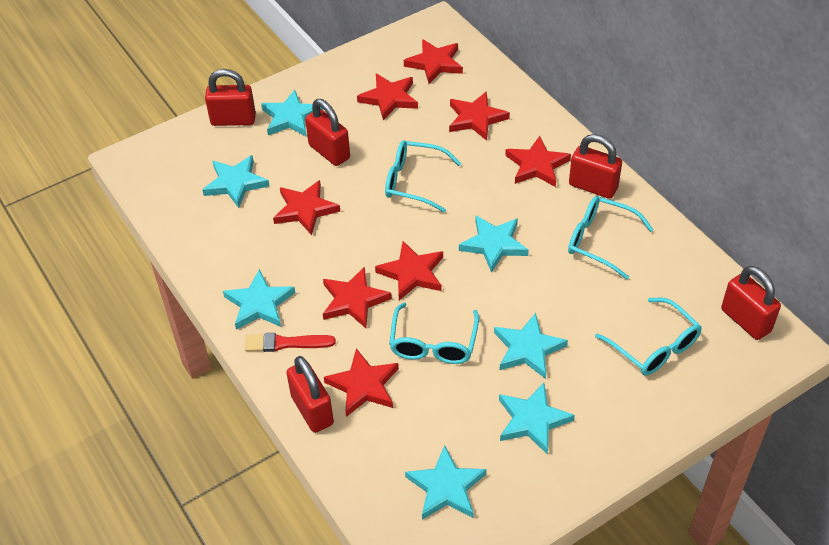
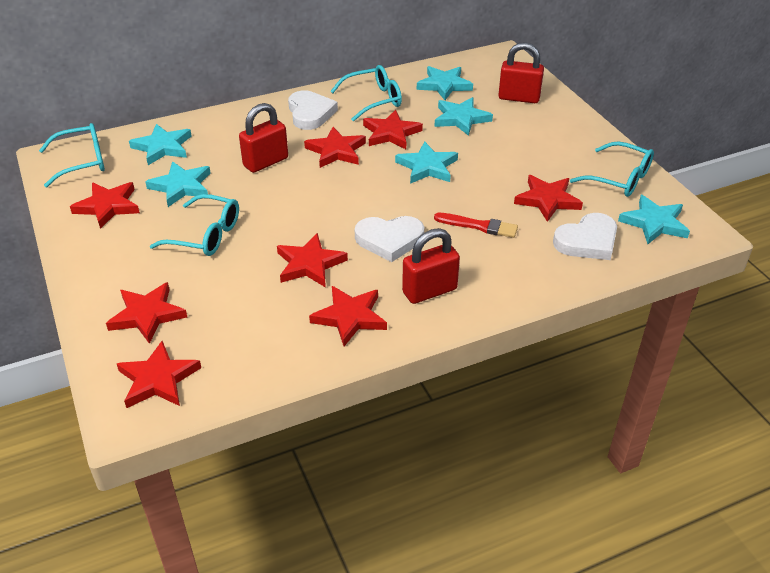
red padlock: 5 -> 3
turquoise star: 7 -> 6
white heart: 0 -> 3

